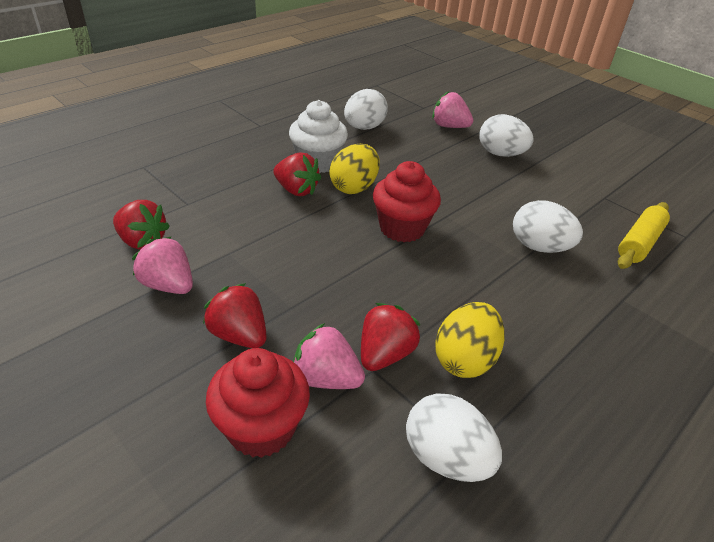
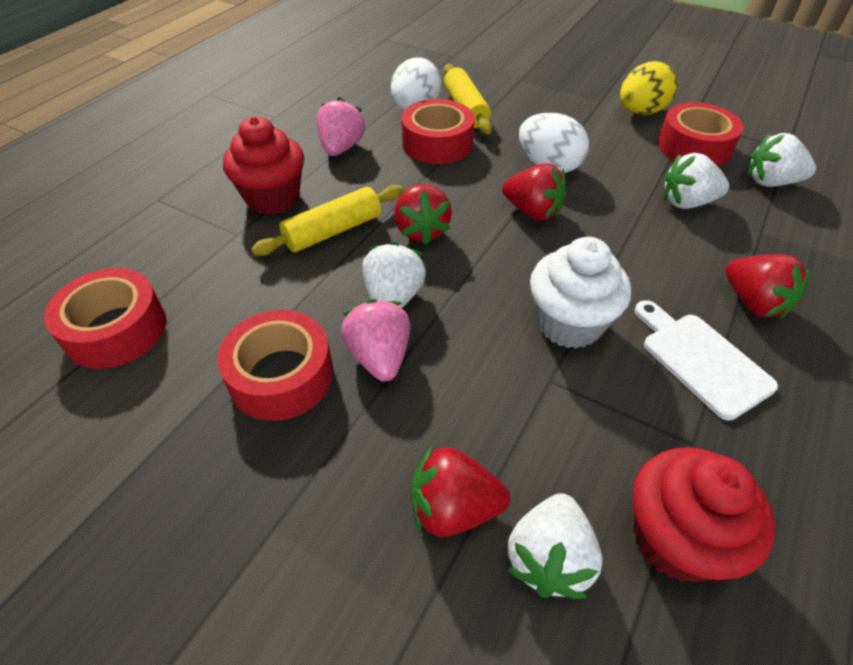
pink strawberry: 3 -> 2
red tape: 0 -> 4
white cutting board: 0 -> 1
white egg: 4 -> 2
white strawberry: 0 -> 4
yellow egg: 2 -> 1
yellow rolling pin: 1 -> 2

